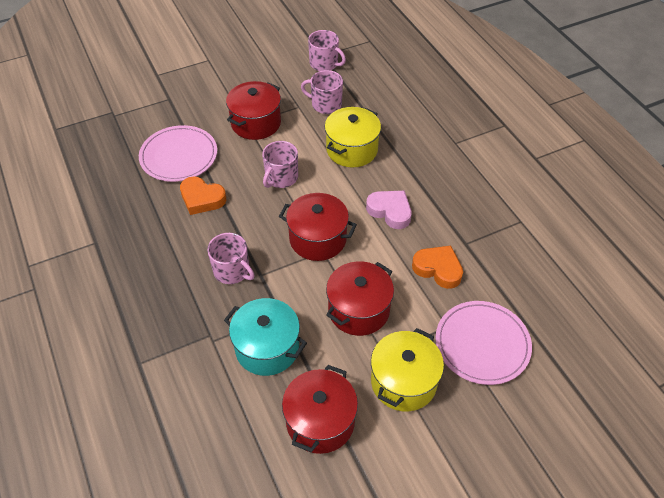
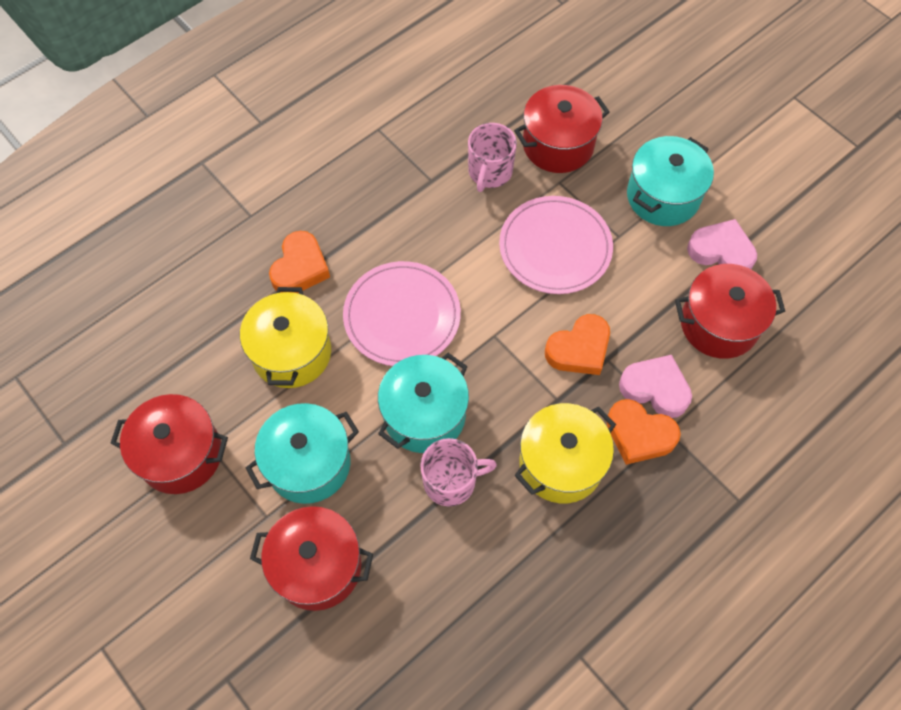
orange heart: 2 -> 3
pink heart: 1 -> 2
pink mug: 4 -> 2
turquoise pot: 1 -> 3

